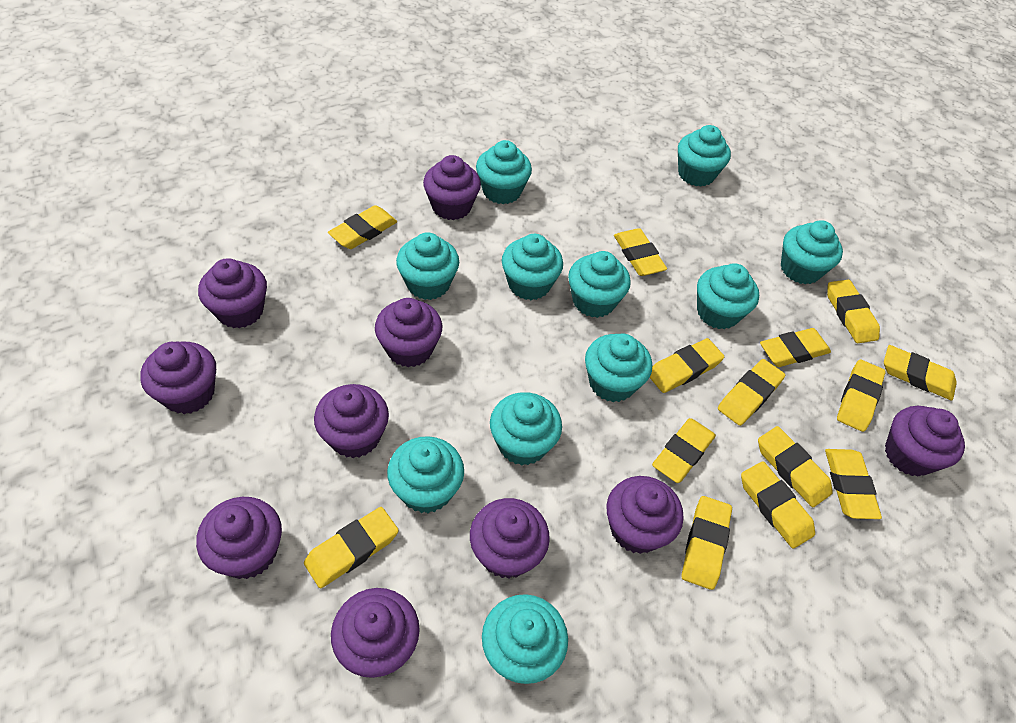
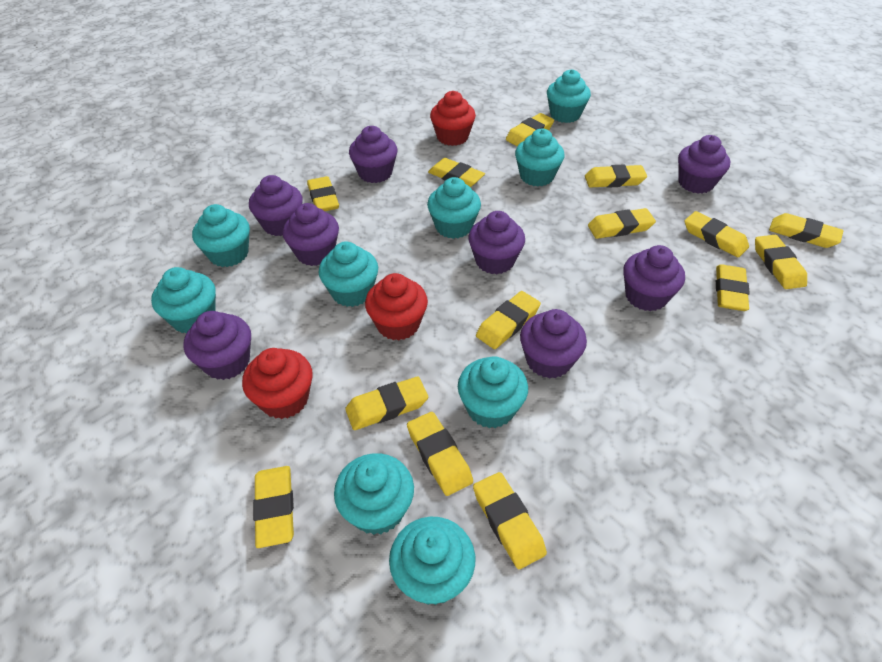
purple cupcake: 10 -> 8
red cupcake: 0 -> 3
turquoise cupcake: 11 -> 9

